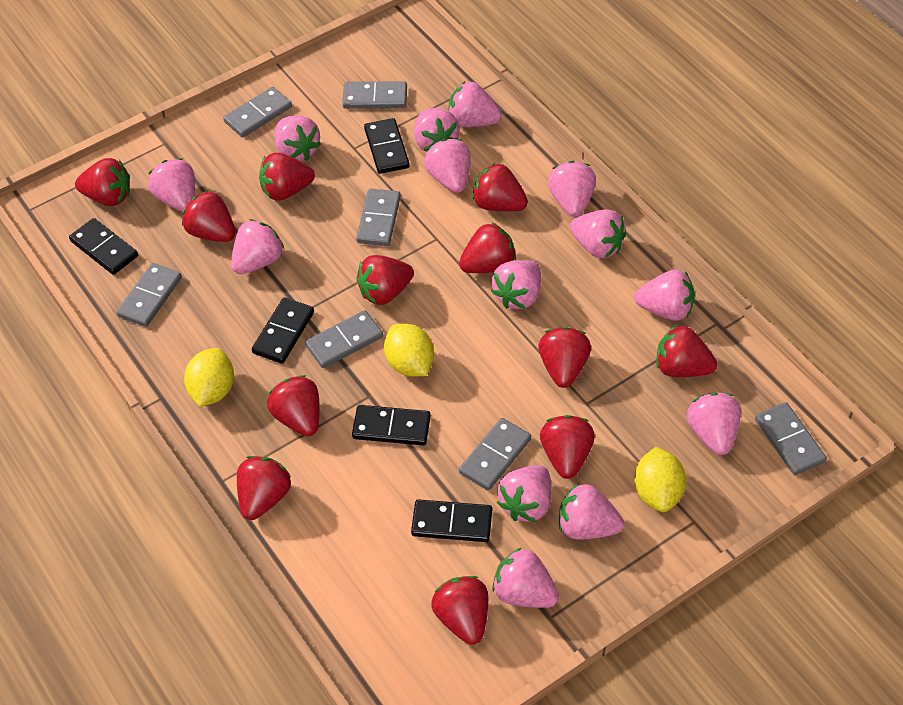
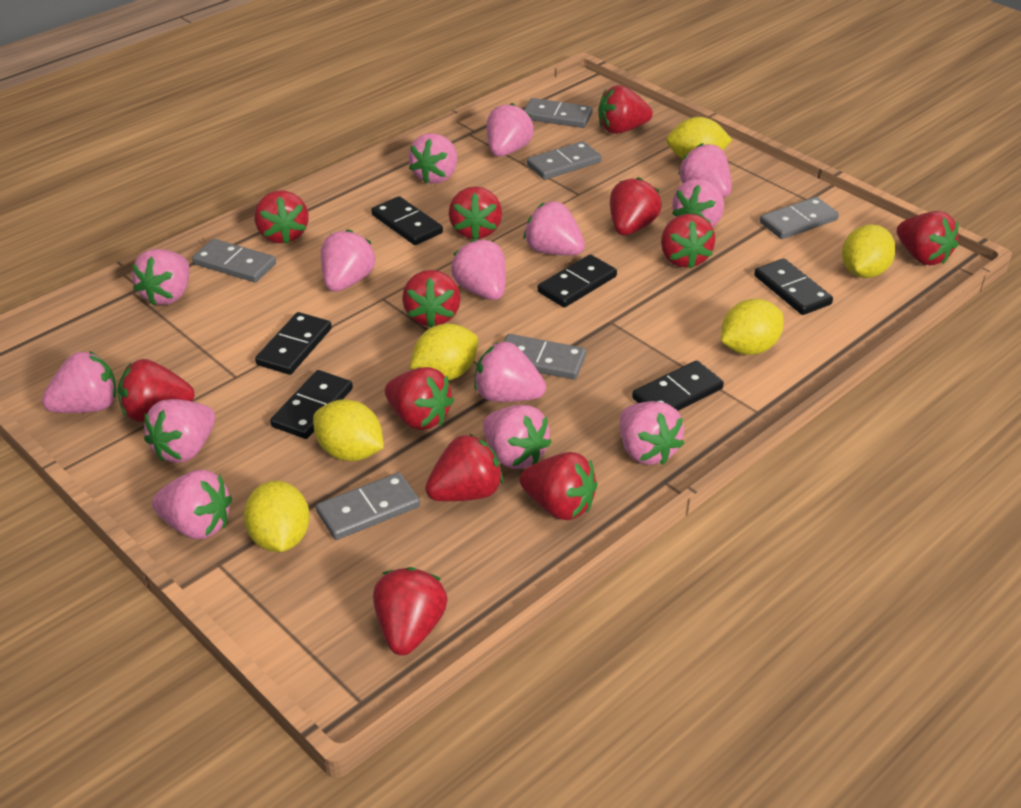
black domino: 5 -> 6
grey domino: 7 -> 6
yellow lemon: 3 -> 6

